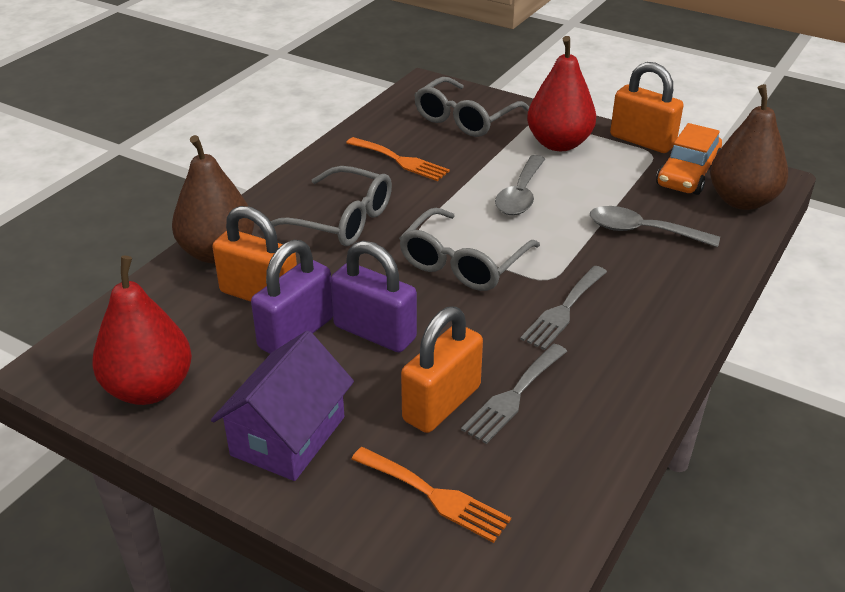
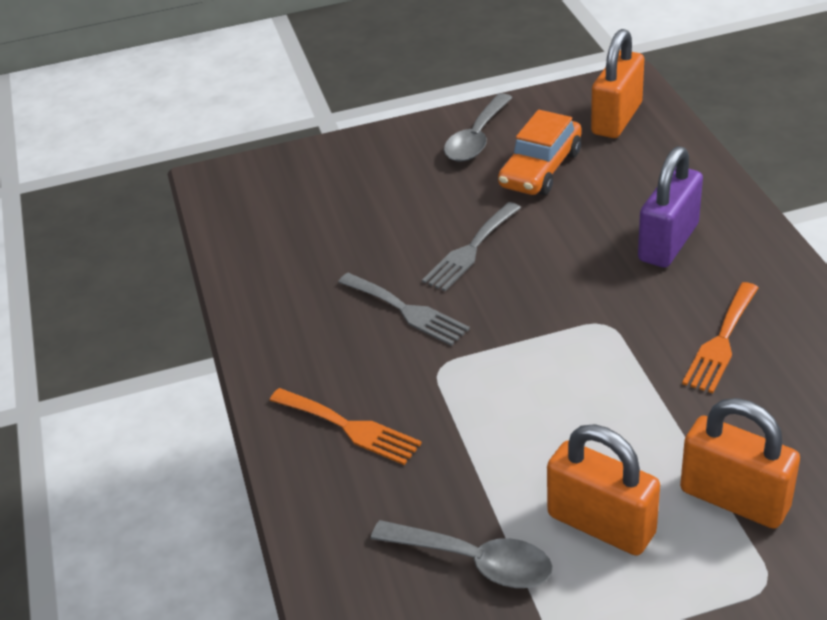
brown pear: 2 -> 0
grey glasses: 3 -> 0
purple house: 1 -> 0
purple padlock: 2 -> 1
red pear: 2 -> 0

